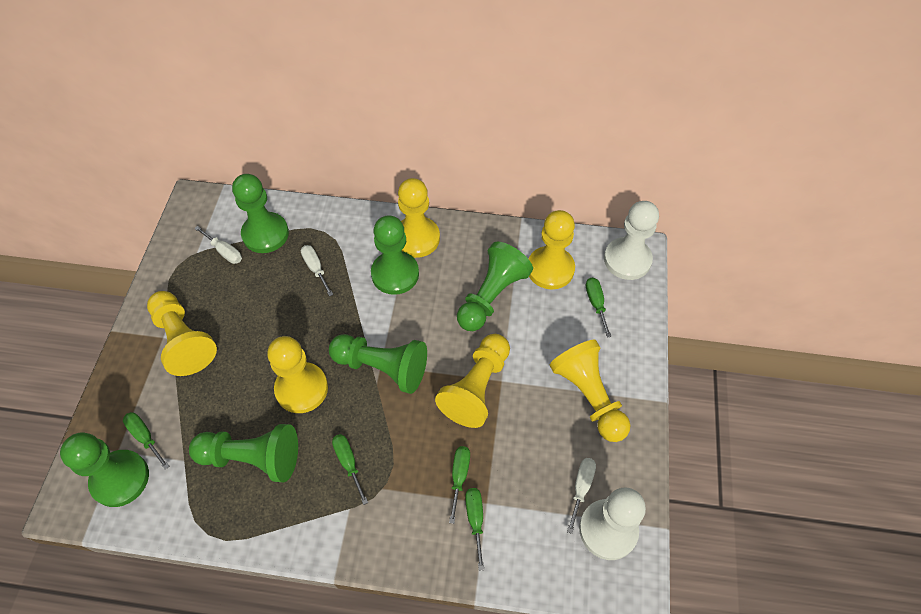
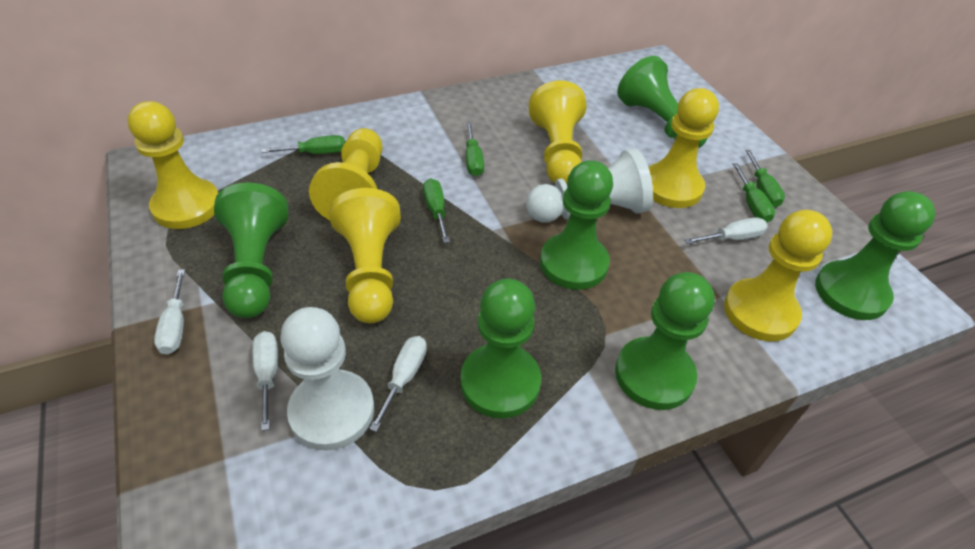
white screwdriver: 3 -> 4

